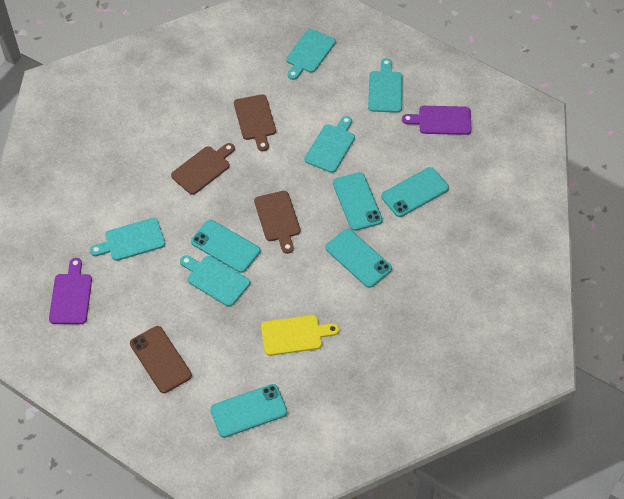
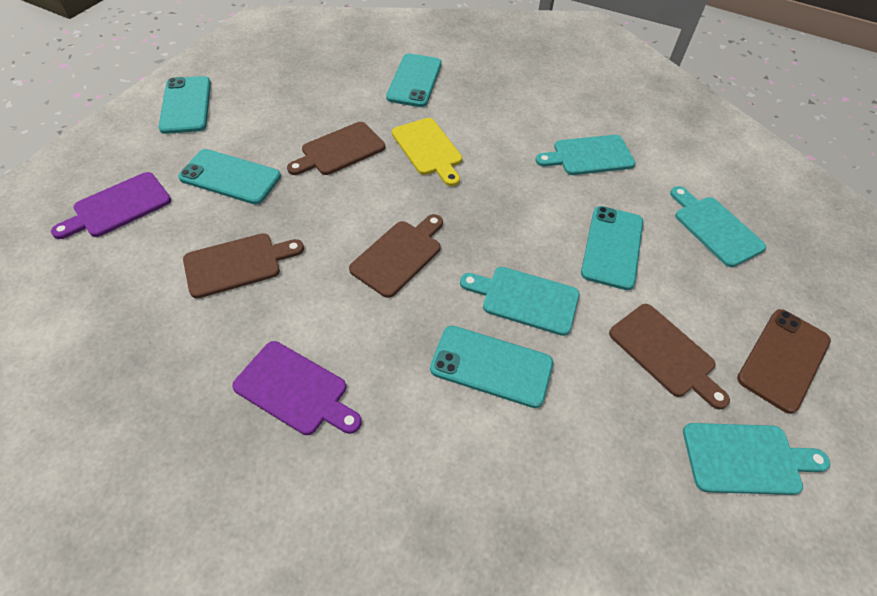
brown cutting board: 3 -> 4
turquoise cutting board: 5 -> 4

